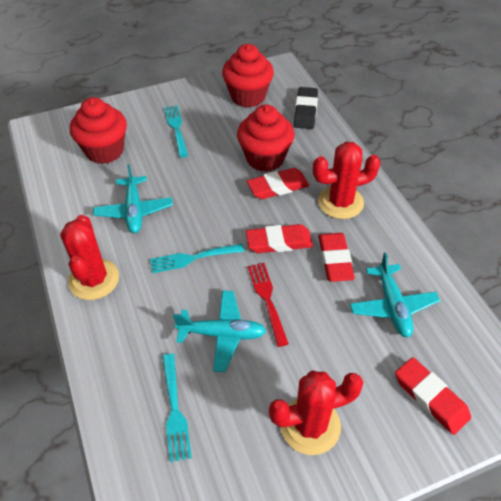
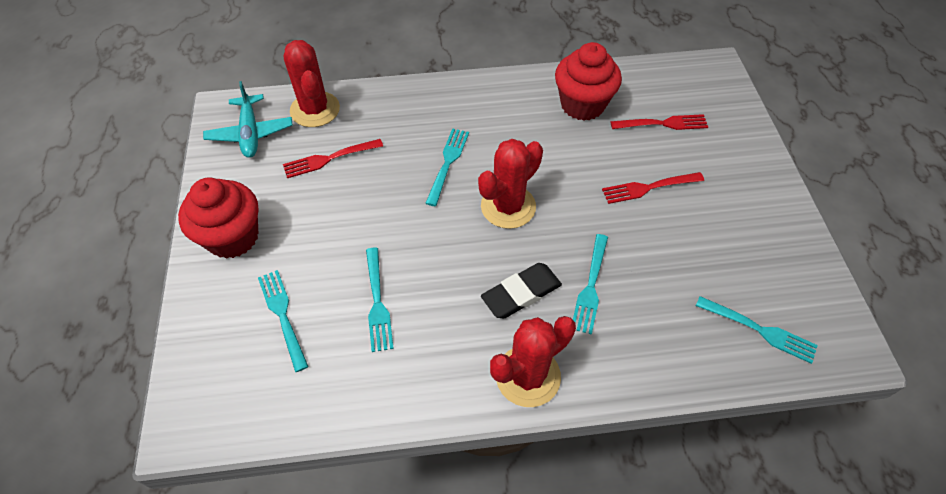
red cupcake: 3 -> 2
red eraser: 4 -> 0
red fork: 1 -> 3
turquoise fork: 3 -> 5
turquoise plane: 3 -> 1

